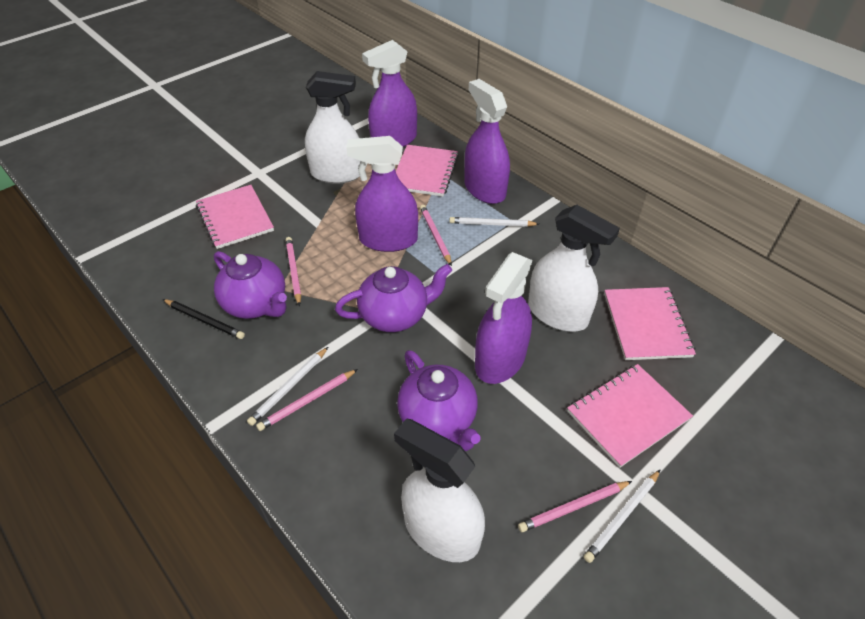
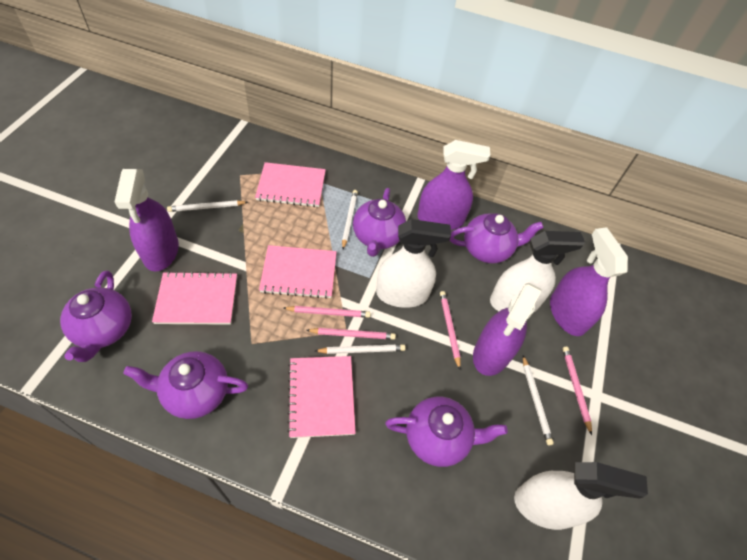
black pencil: 1 -> 0
purple teapot: 3 -> 5
white pencil: 3 -> 4

